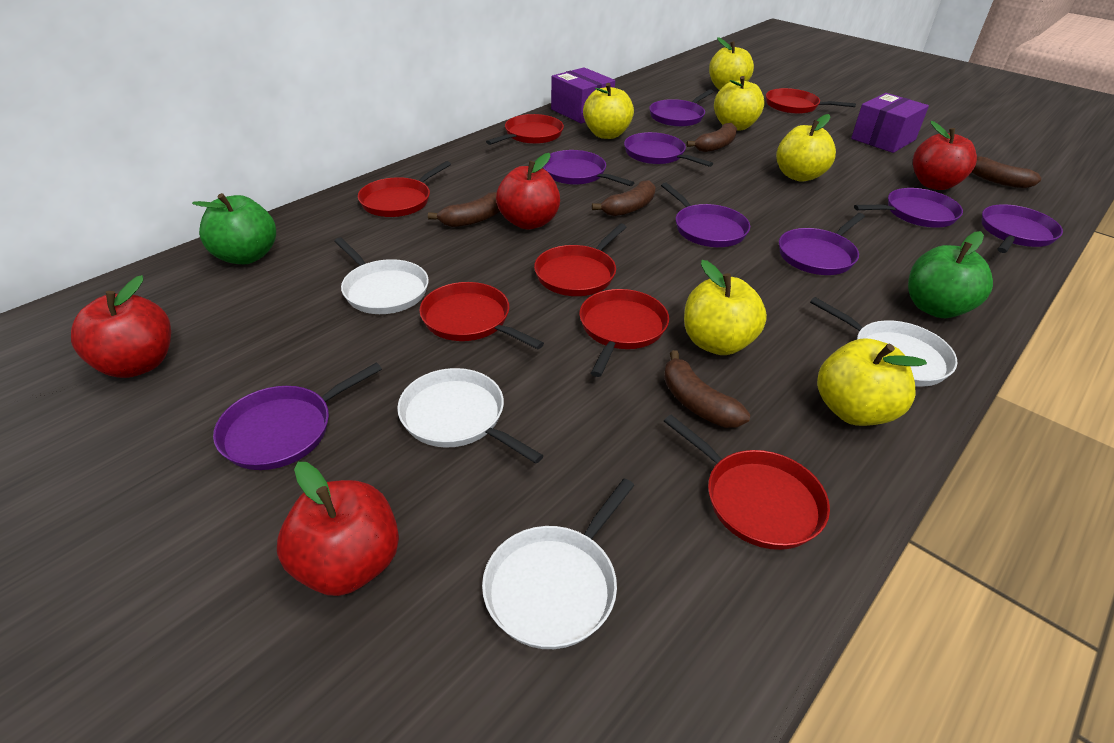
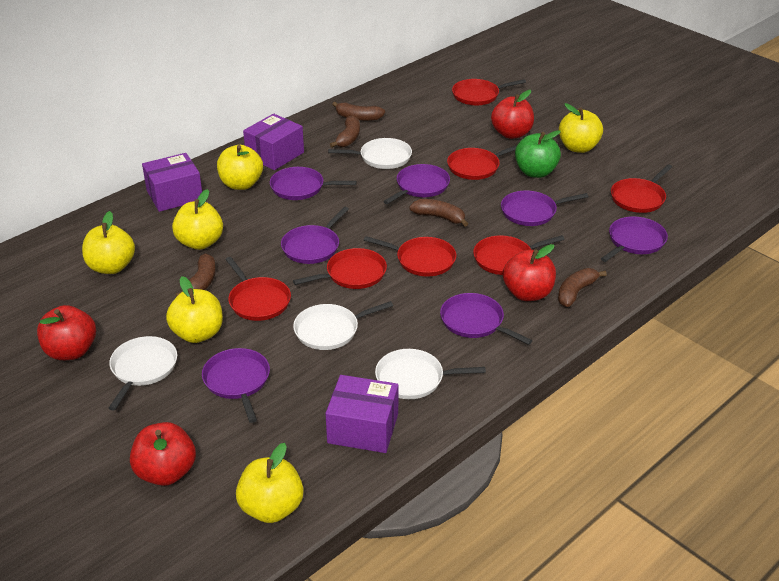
green apple: 2 -> 1
purple box: 2 -> 3
purple pan: 8 -> 7

